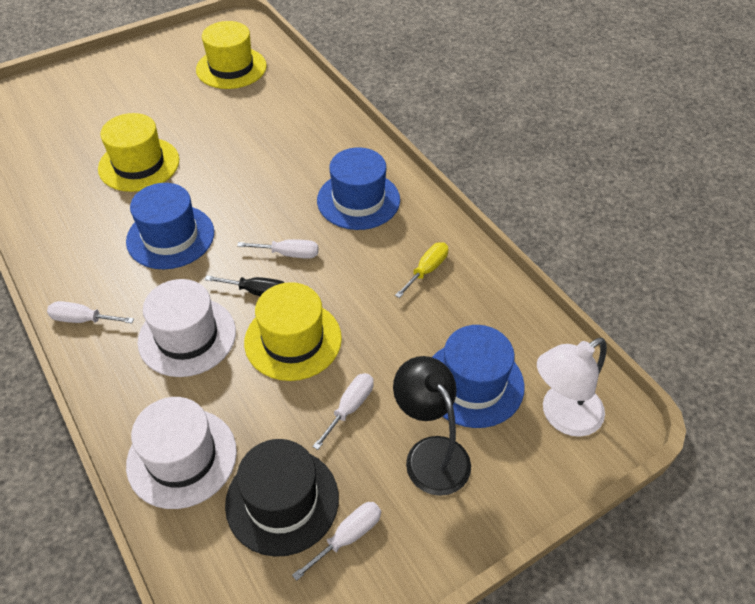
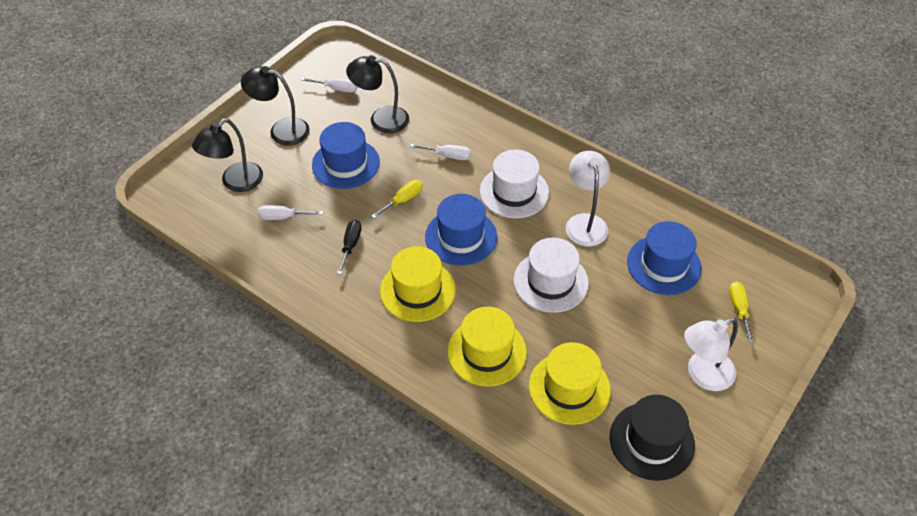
black lamp: 1 -> 3
white lamp: 1 -> 2
white screwdriver: 4 -> 3
yellow screwdriver: 1 -> 2

